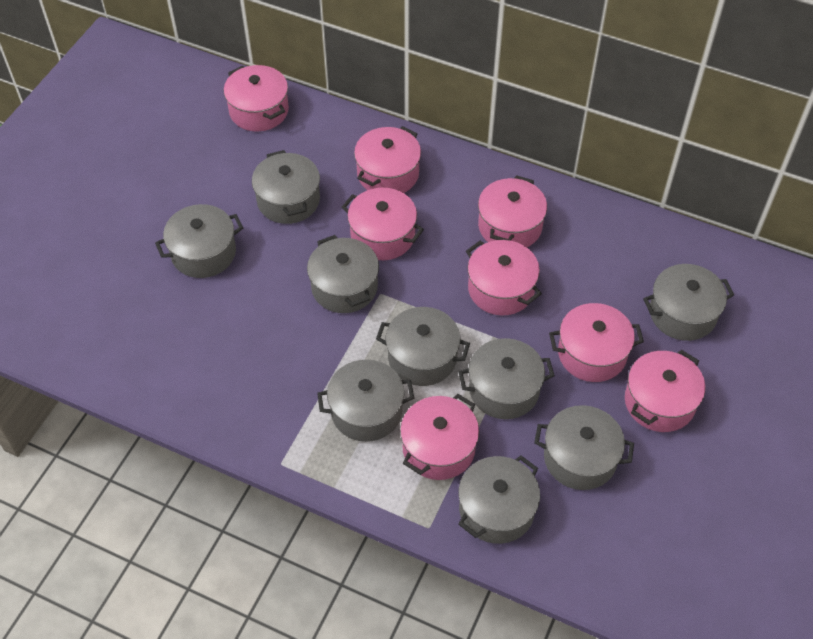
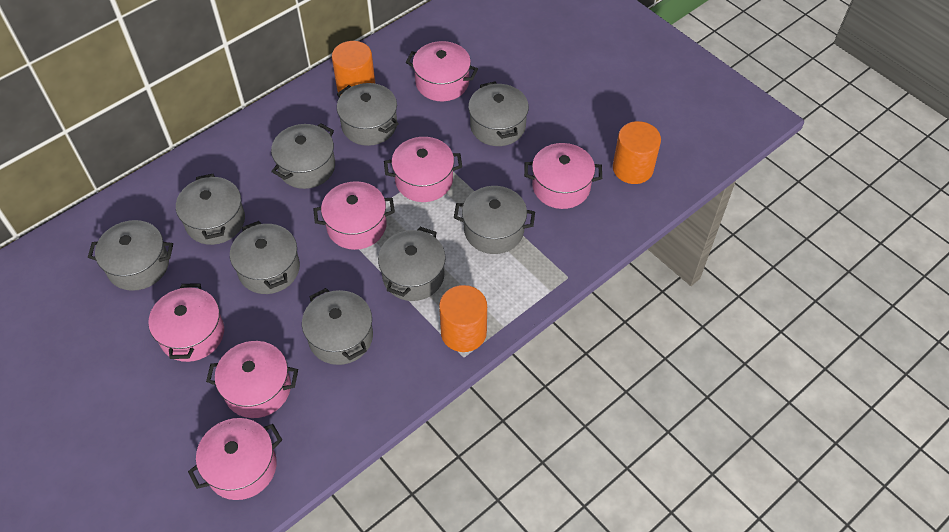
orange cylinder: 0 -> 3
pink pot: 8 -> 7

